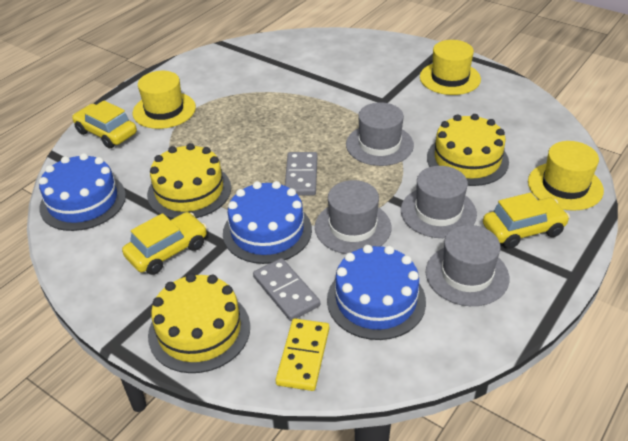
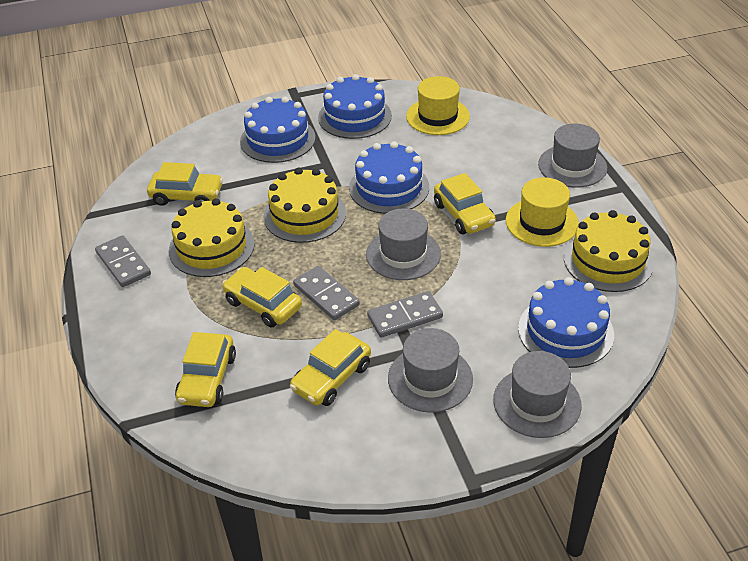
blue cake: 3 -> 4
grey domino: 2 -> 3
yellow car: 3 -> 5
yellow domino: 1 -> 0
yellow hat: 3 -> 2

